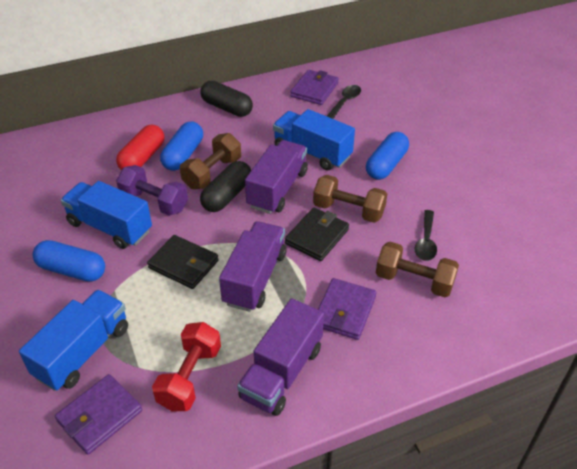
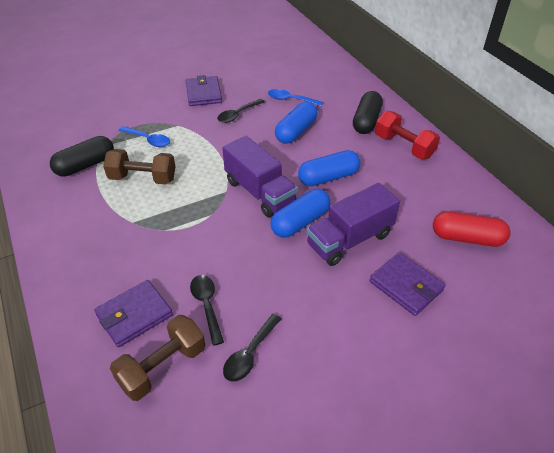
black spoon: 2 -> 3
black wallet: 2 -> 0
blue spoon: 0 -> 2
blue truck: 3 -> 0
brown dumbbell: 3 -> 2
purple dumbbell: 1 -> 0
purple truck: 3 -> 2

